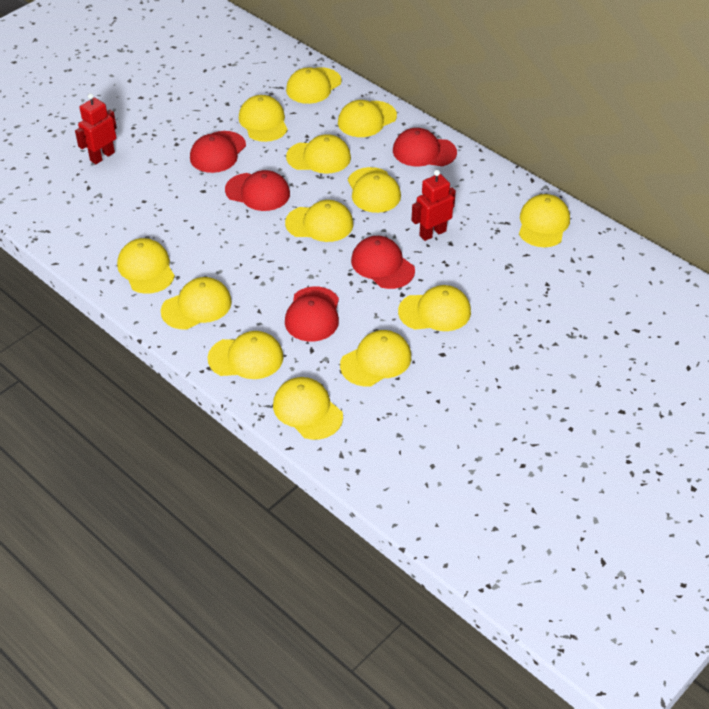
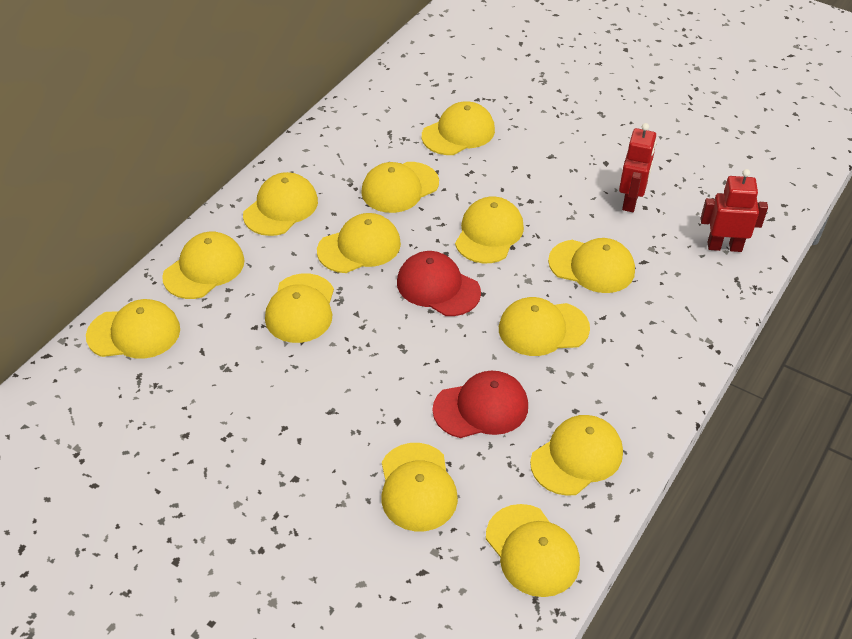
red cap: 5 -> 2

